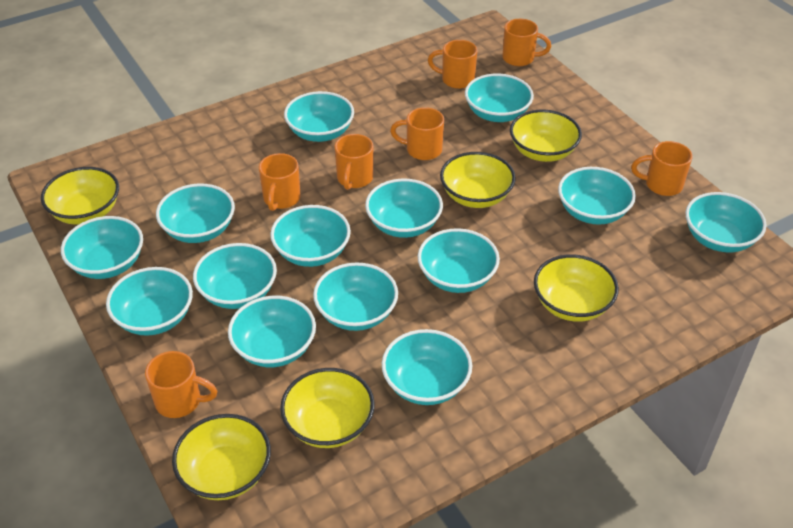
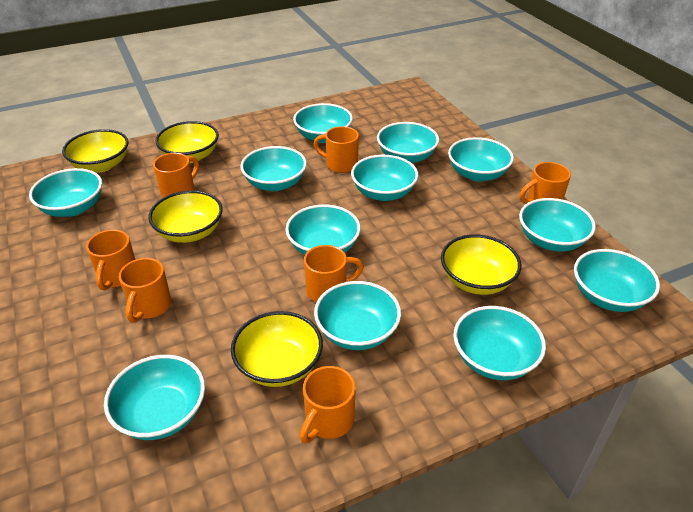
turquoise bowl: 14 -> 12
yellow bowl: 6 -> 5

